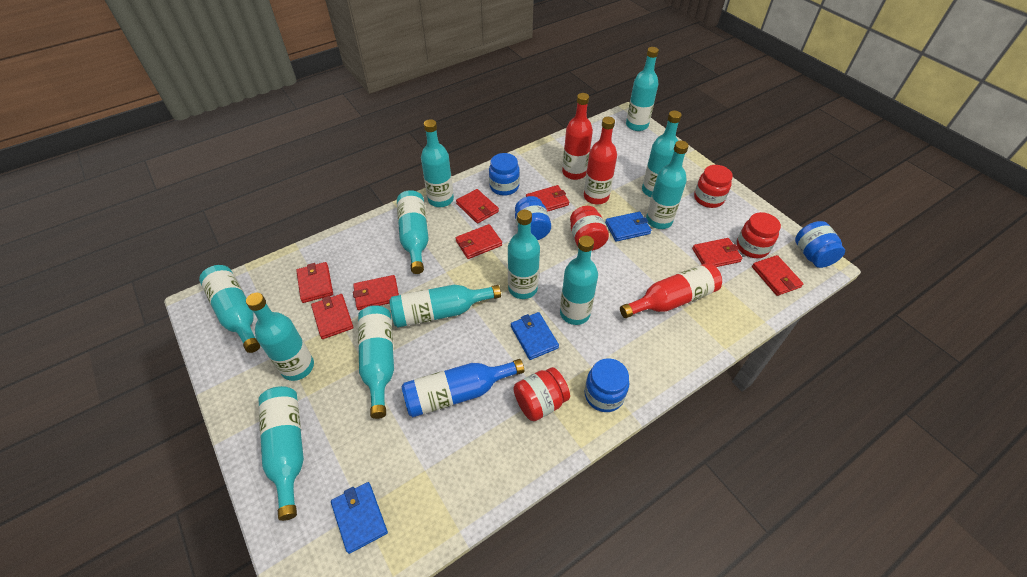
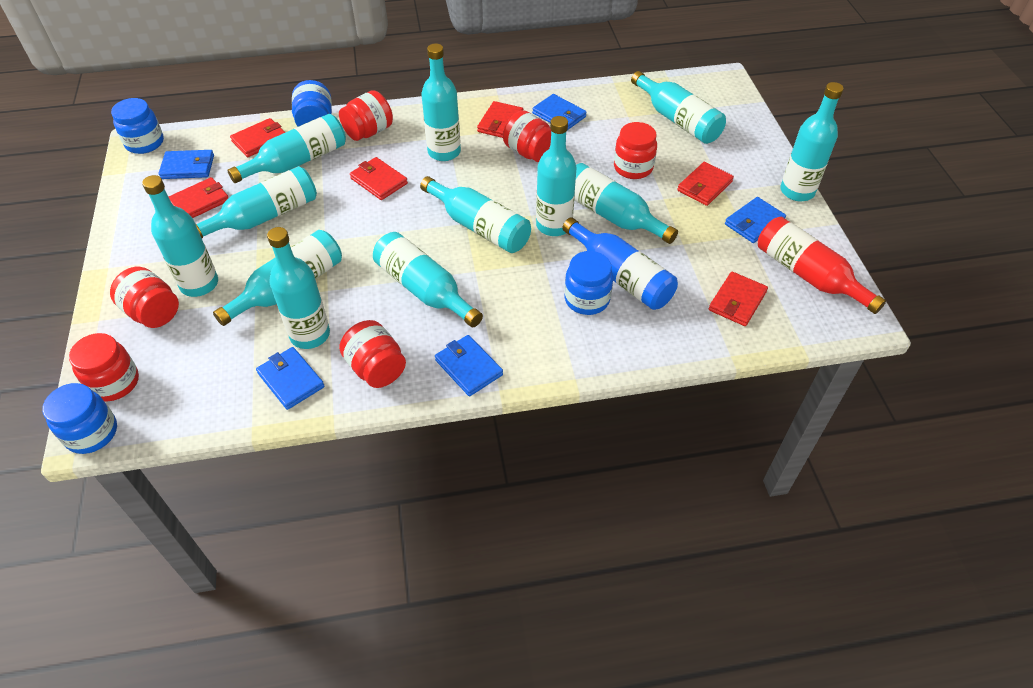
blue wallet: 3 -> 5
red bottle: 3 -> 1
red jar: 4 -> 6
red wallet: 8 -> 6

